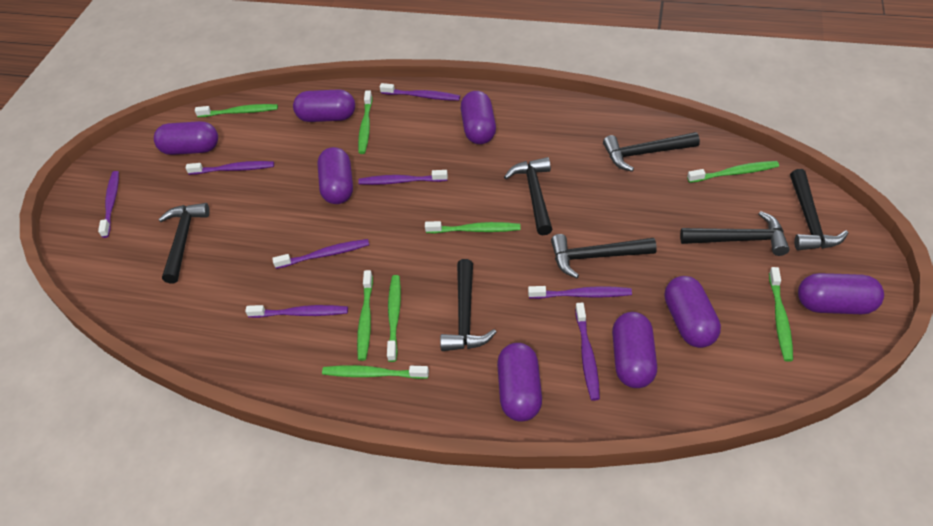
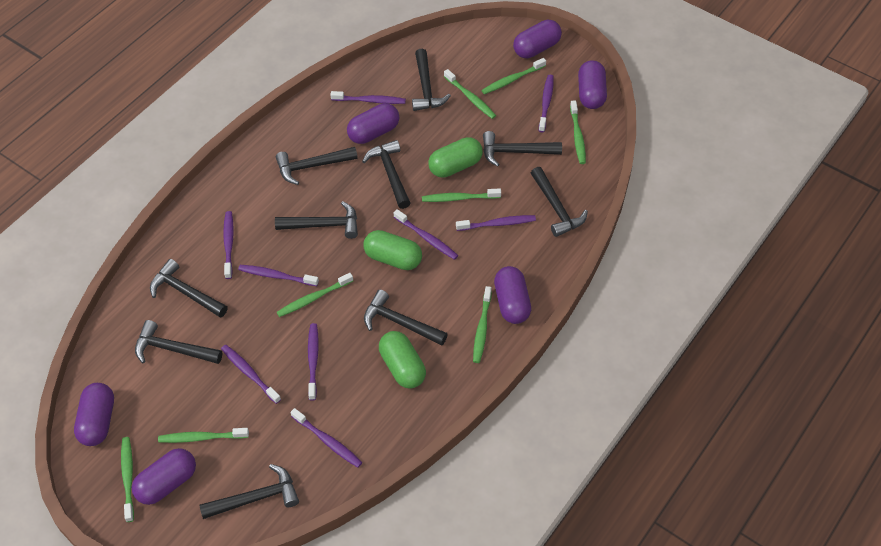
black hammer: 7 -> 10
green capsule: 0 -> 3
purple capsule: 8 -> 6
purple toothbrush: 8 -> 9

